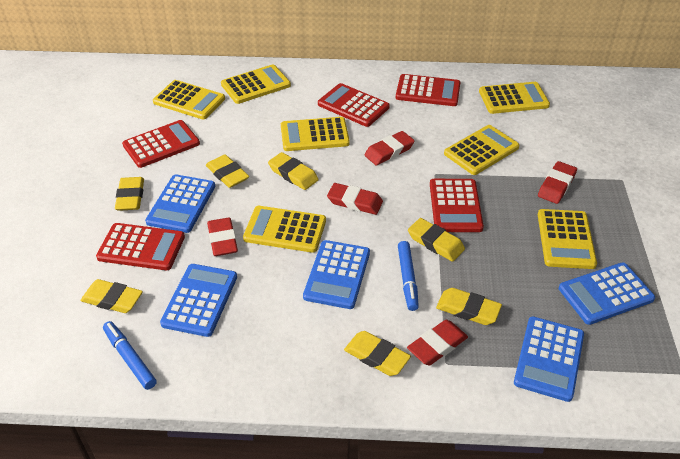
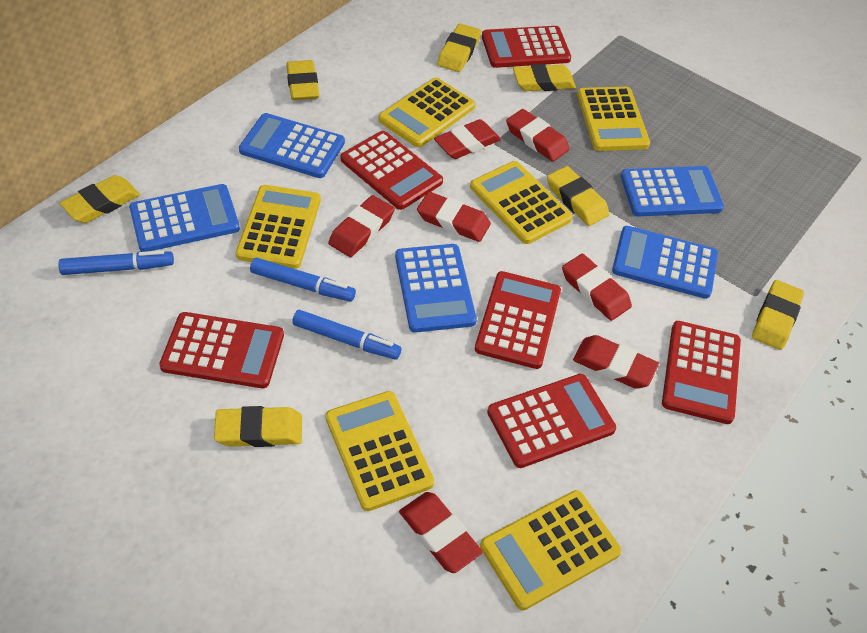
blue marker: 2 -> 3
red calculator: 5 -> 6
red eraser: 5 -> 7
yellow calculator: 7 -> 6

